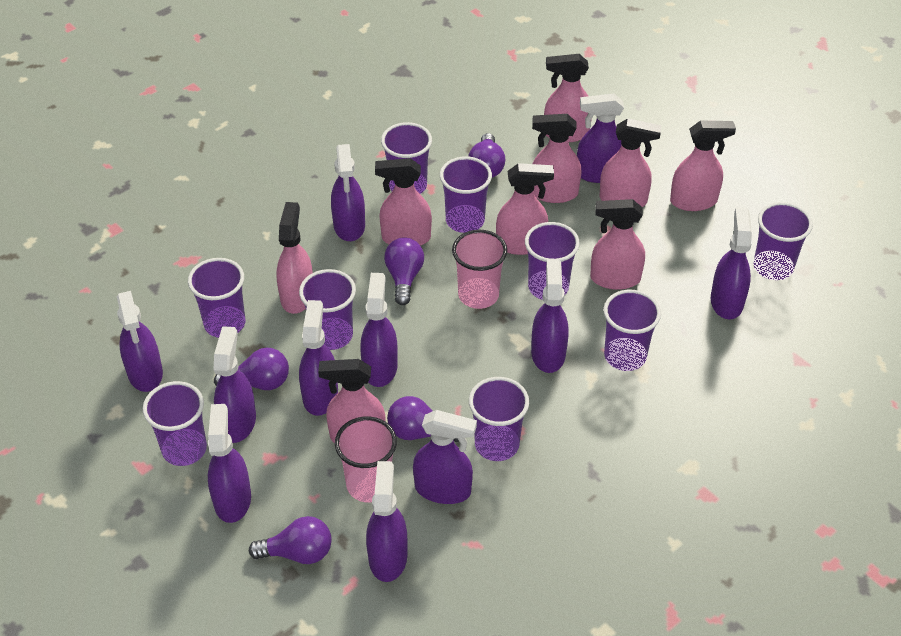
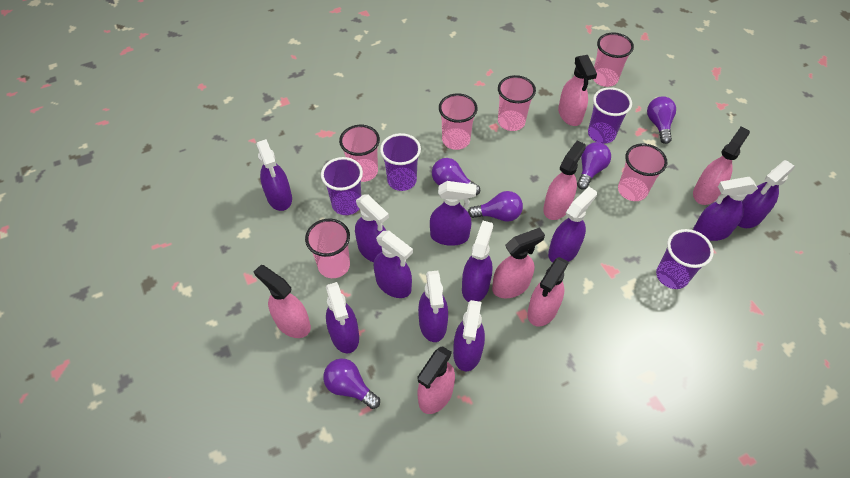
pink cup: 2 -> 6
pink spray bottle: 9 -> 7
purple cup: 9 -> 4

